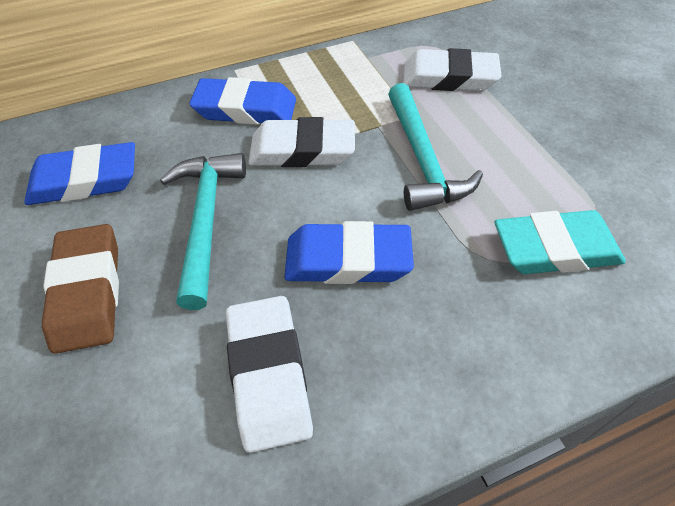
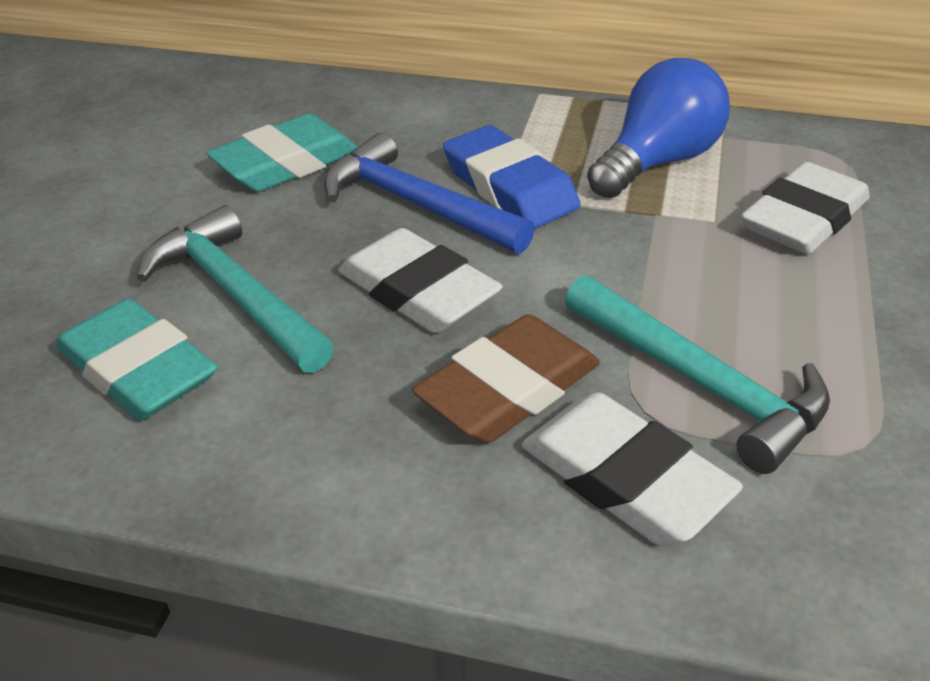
blue eraser: 3 -> 1
blue hammer: 0 -> 1
blue light bulb: 0 -> 1
turquoise eraser: 1 -> 2

